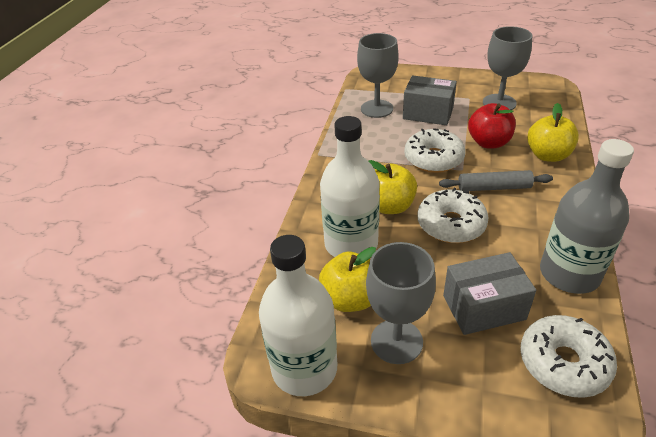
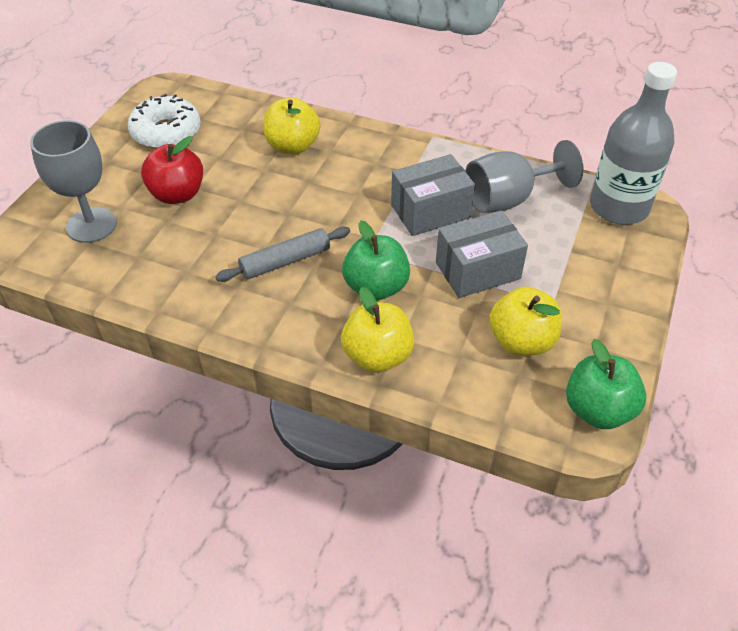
green apple: 0 -> 2
grey goblet: 3 -> 2
white bottle: 2 -> 0
white donut: 3 -> 1

